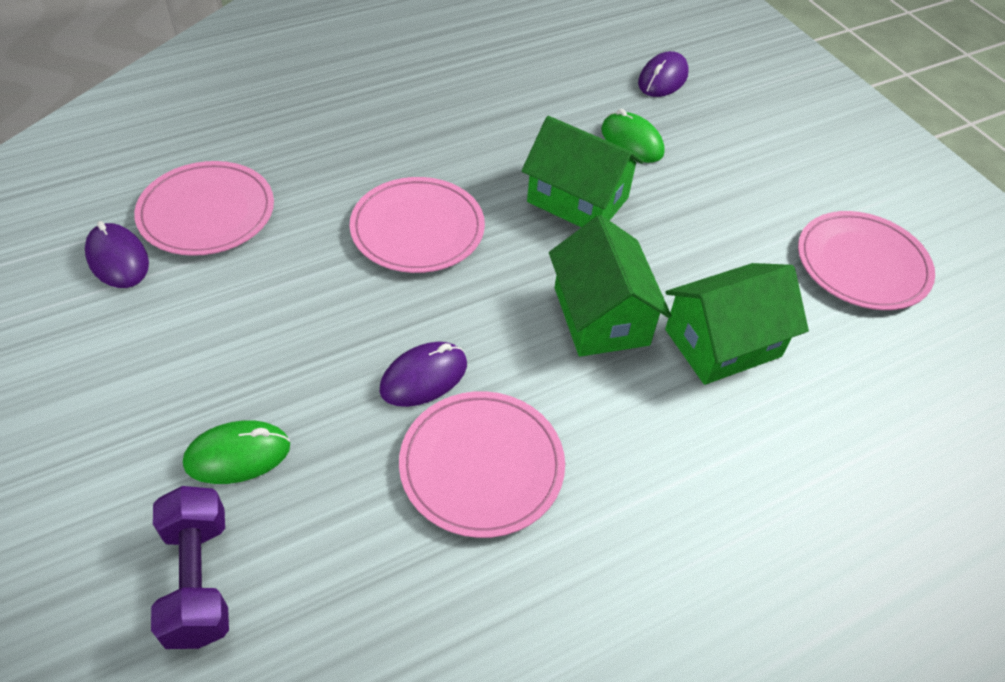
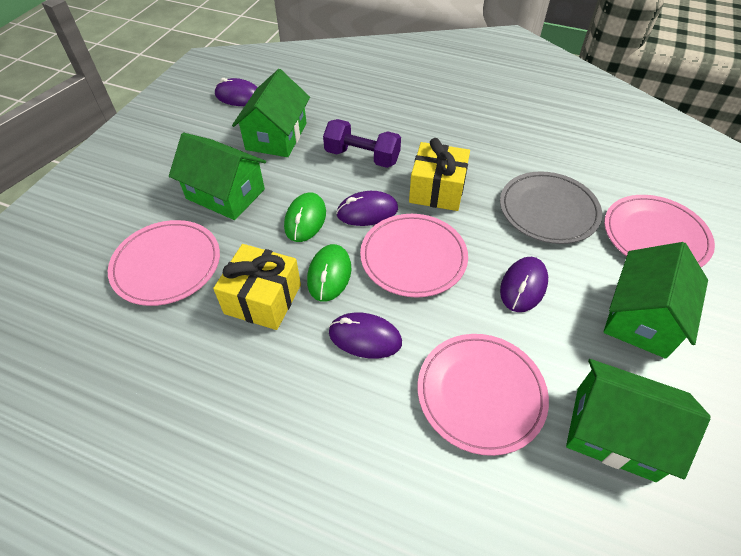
green house: 3 -> 4
grey plate: 0 -> 1
purple mouse: 3 -> 4
yellow gift: 0 -> 2

